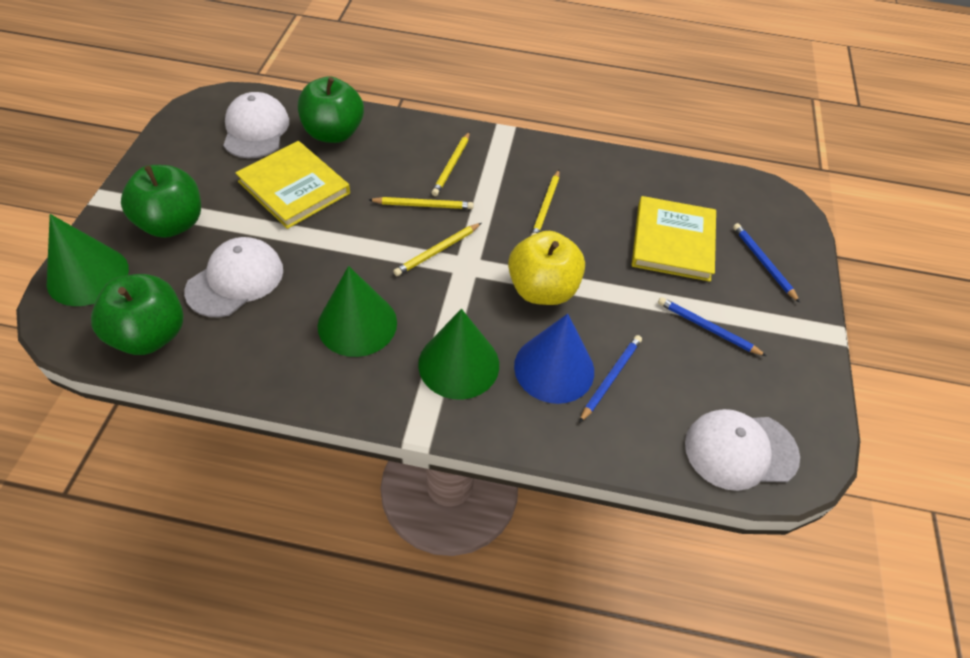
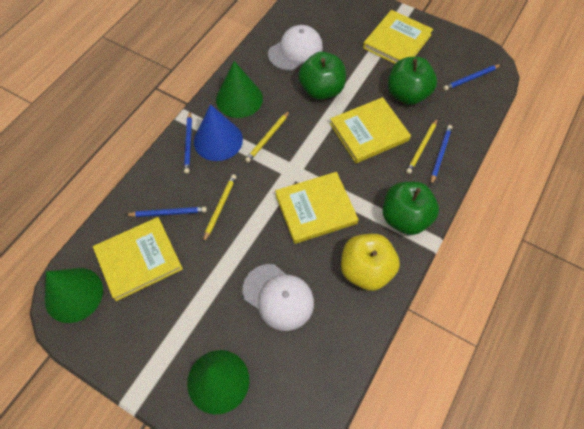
blue pencil: 3 -> 4
white cap: 3 -> 2
yellow book: 2 -> 4
yellow pencil: 4 -> 3

